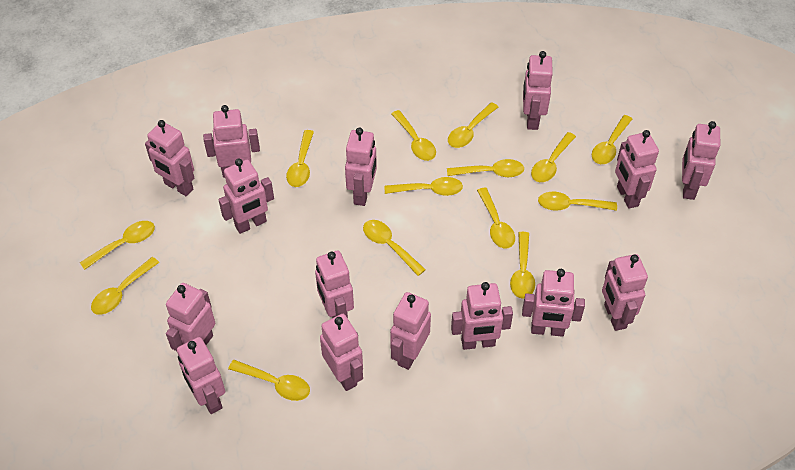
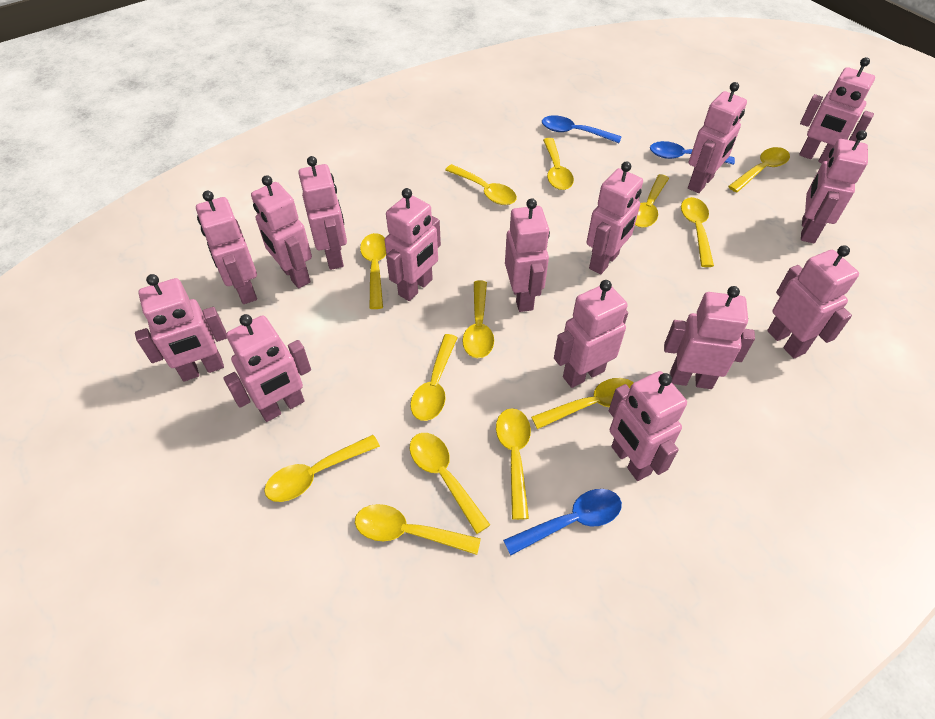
blue spoon: 0 -> 3
yellow spoon: 14 -> 13

